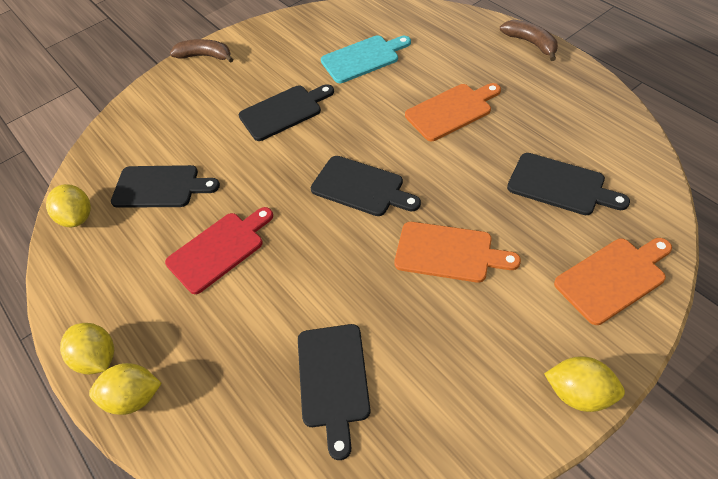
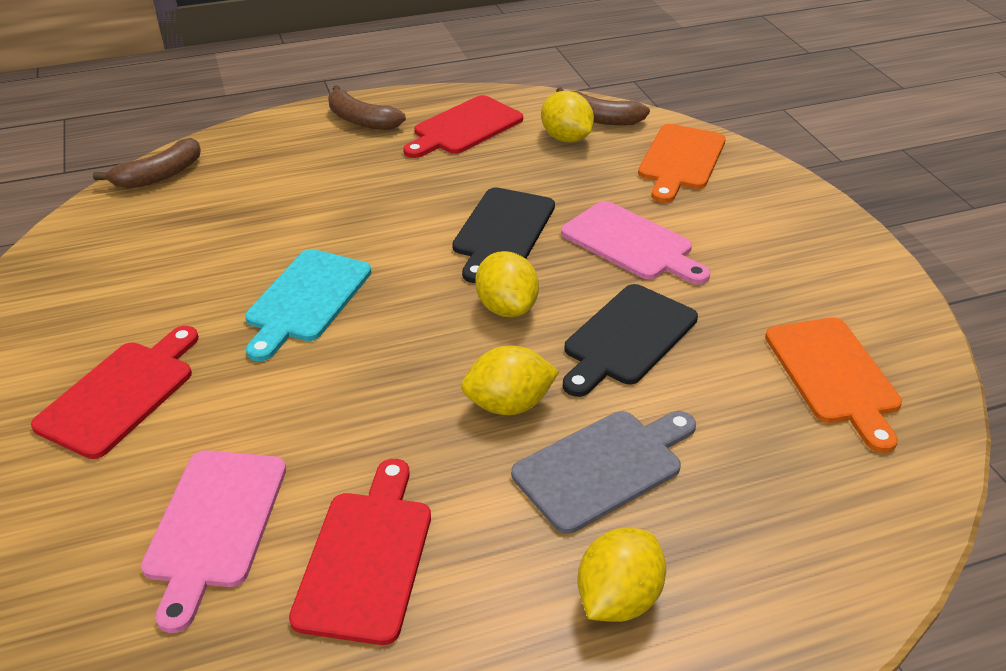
black cutting board: 5 -> 2
brown banana: 2 -> 3
grey cutting board: 0 -> 1
orange cutting board: 3 -> 2
pink cutting board: 0 -> 2
red cutting board: 1 -> 3

